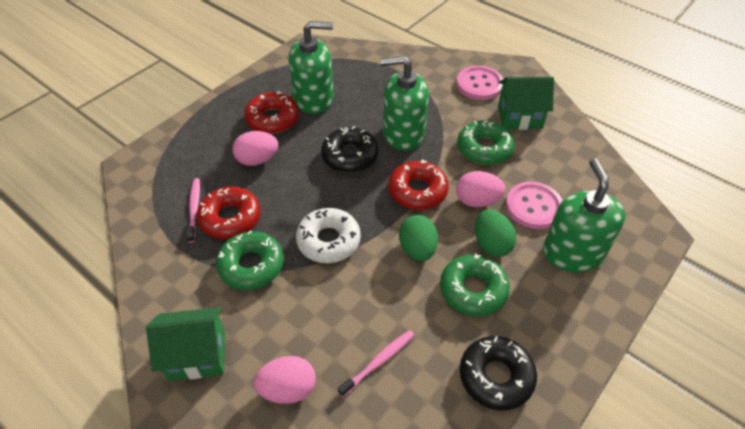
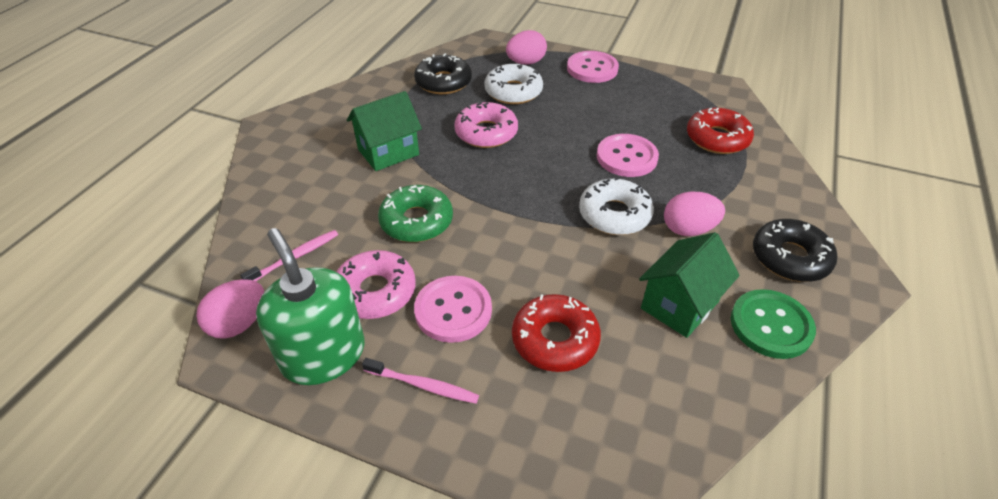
green button: 0 -> 1
green donut: 3 -> 1
green egg: 2 -> 0
green soap dispenser: 3 -> 1
pink button: 2 -> 3
pink donut: 0 -> 2
red donut: 3 -> 2
white donut: 1 -> 2

